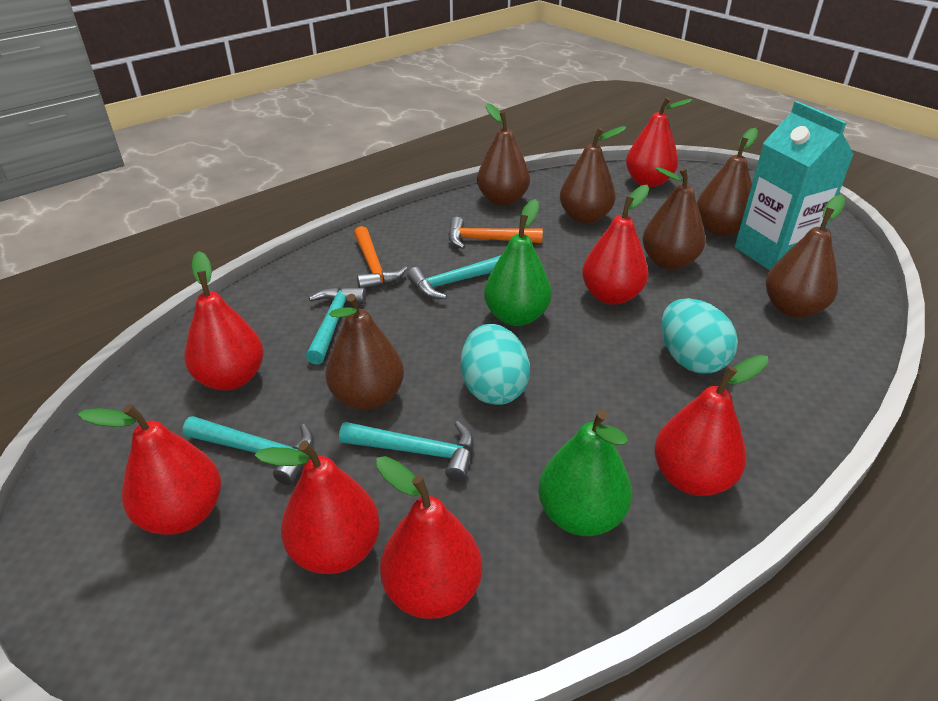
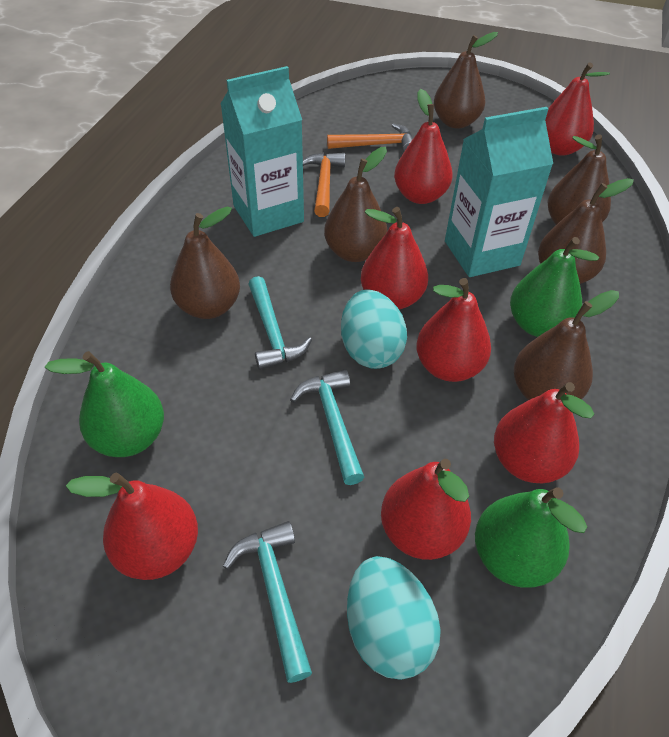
green pear: 2 -> 3
turquoise carton: 1 -> 2
turquoise hammer: 4 -> 3

